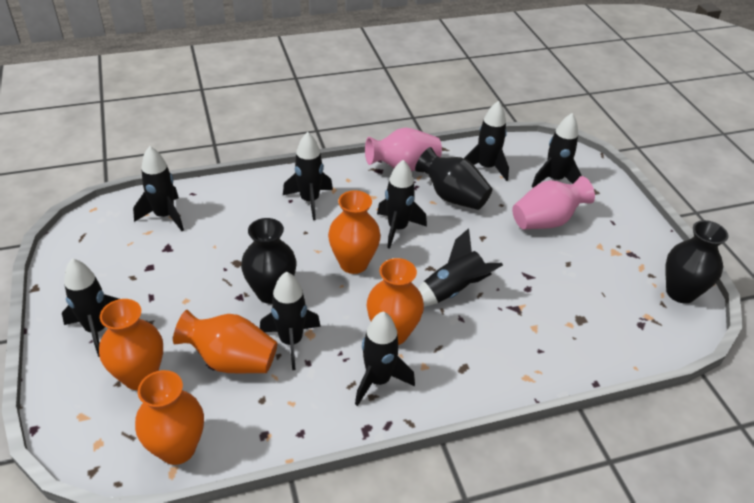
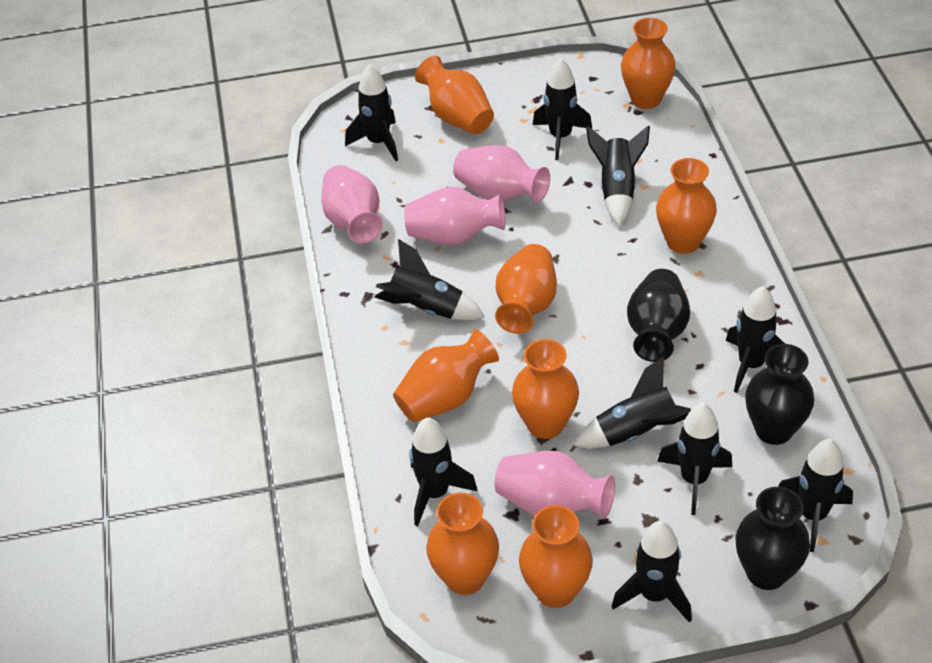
black rocket: 9 -> 10
orange vase: 5 -> 8
pink vase: 2 -> 4

